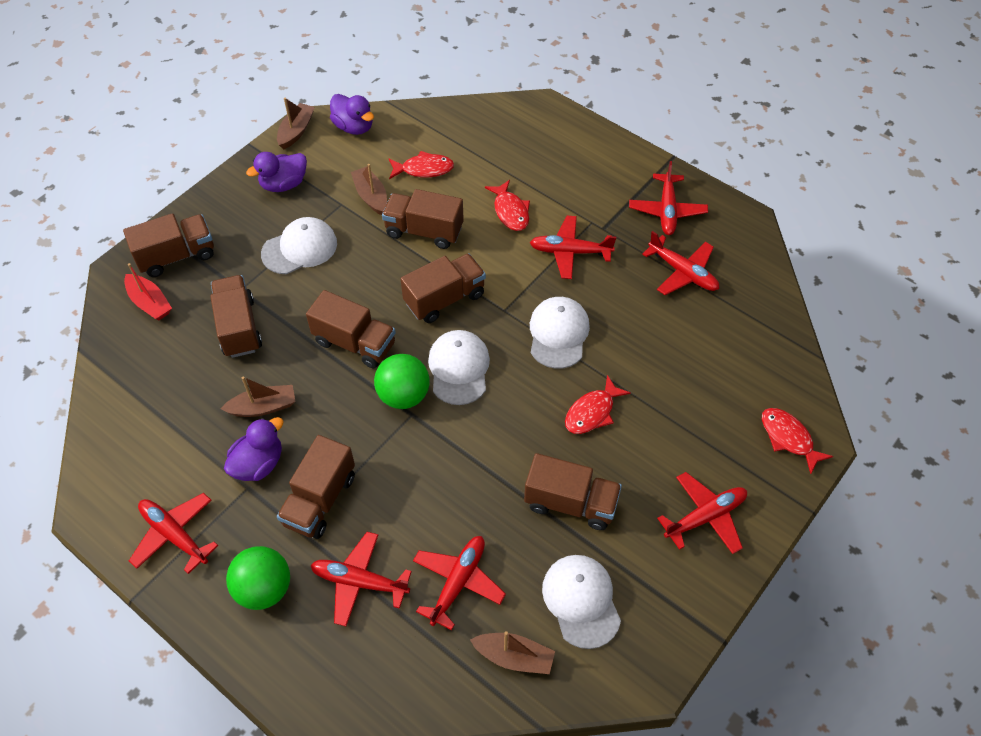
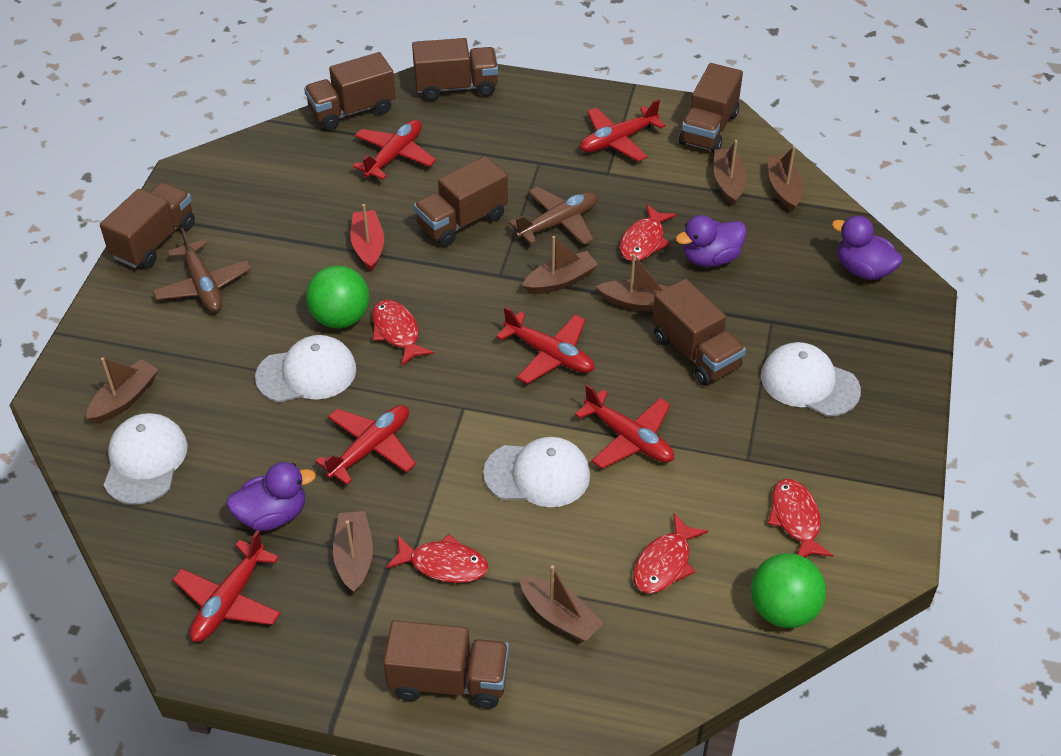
brown boat: 4 -> 7
brown plane: 0 -> 2
red fish: 4 -> 5
red plane: 7 -> 6

